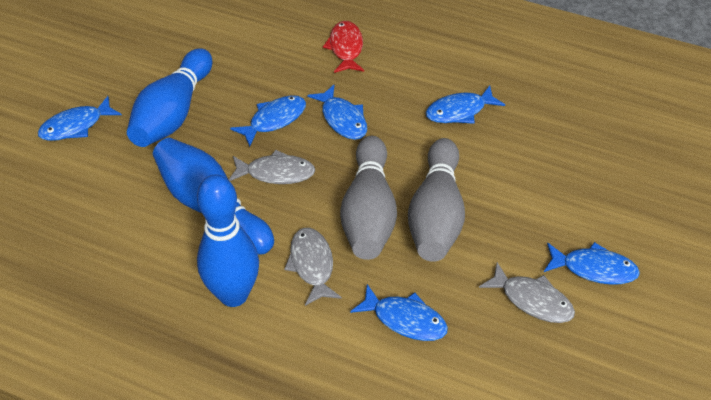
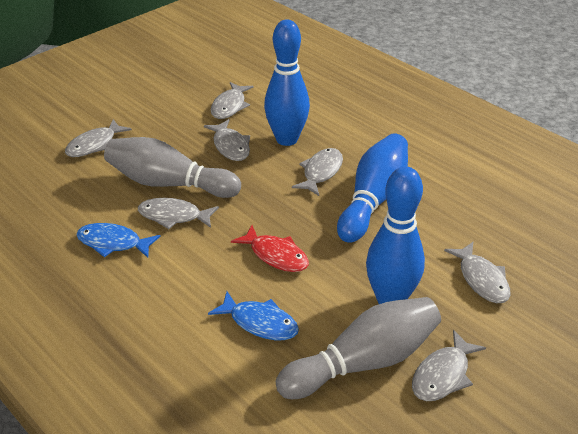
blue fish: 6 -> 2
grey fish: 3 -> 7

